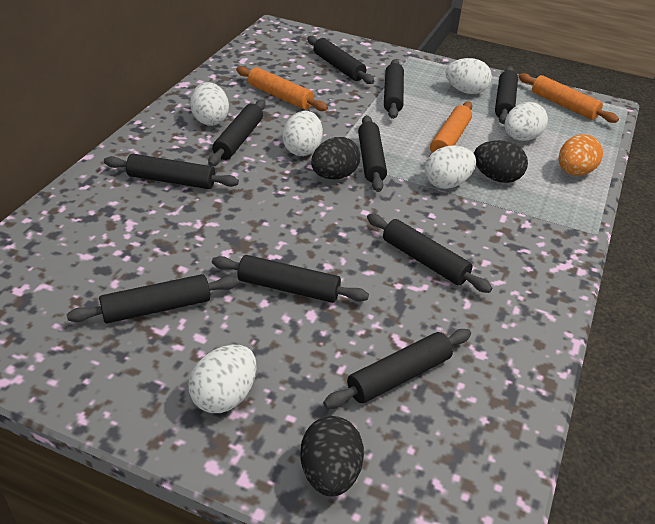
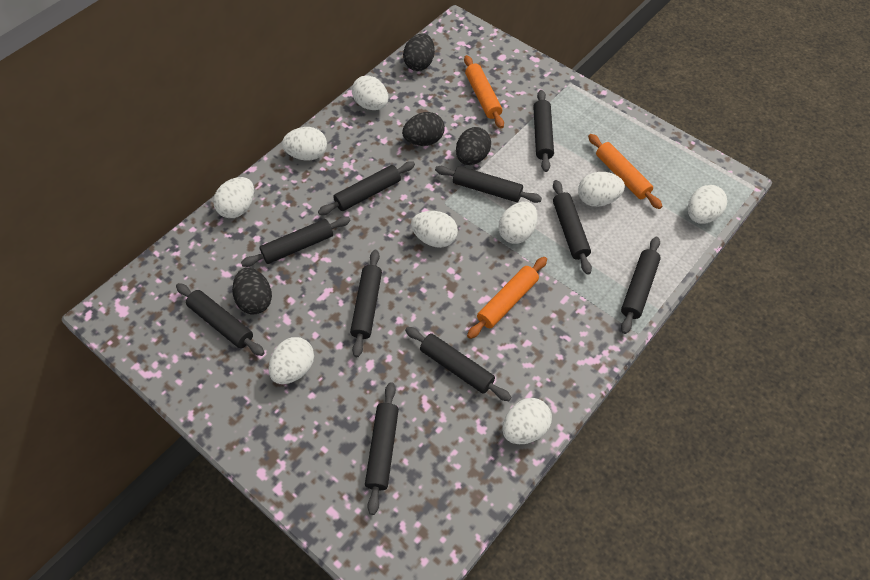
black egg: 3 -> 4
orange egg: 1 -> 0
white egg: 6 -> 9

